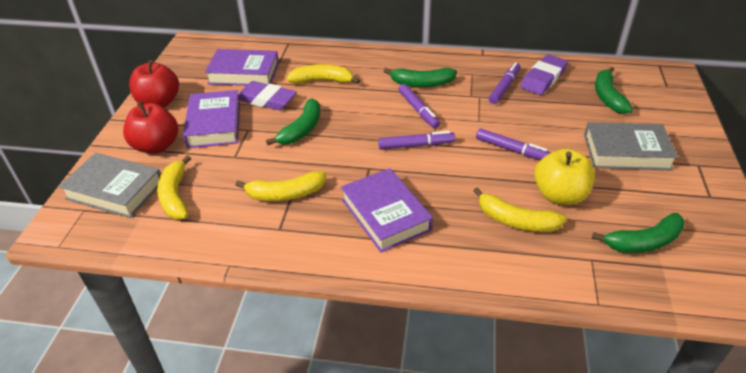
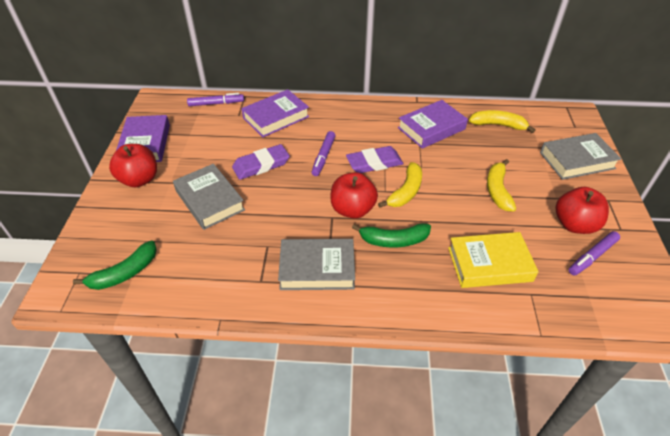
green banana: 4 -> 2
grey book: 2 -> 3
purple marker: 4 -> 3
red apple: 2 -> 3
yellow apple: 1 -> 0
yellow banana: 4 -> 3
yellow book: 0 -> 1

